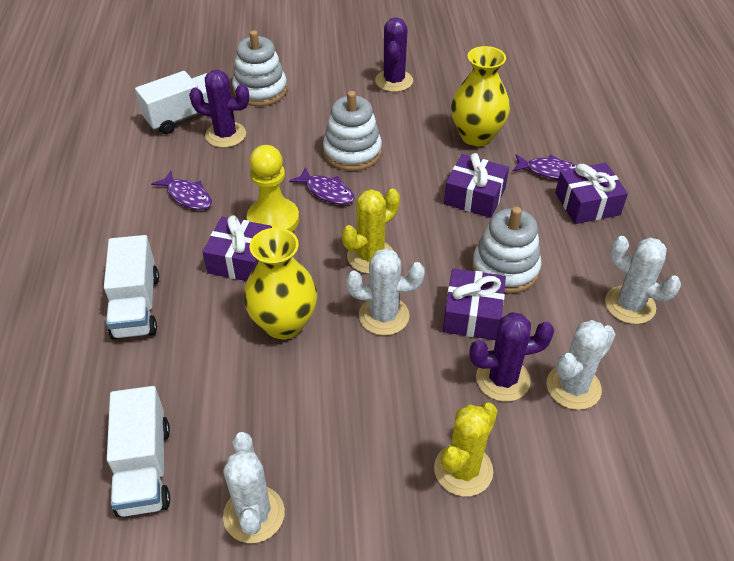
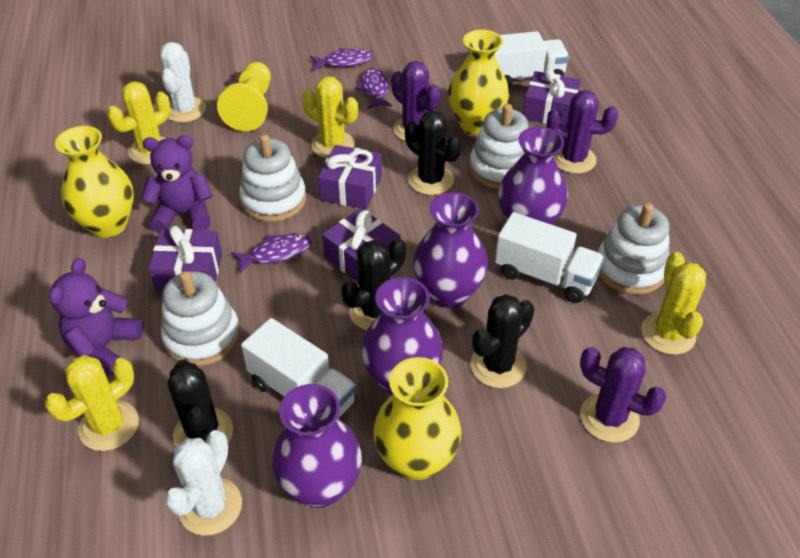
black cactus: 0 -> 4
purple teddy bear: 0 -> 2
purple vase: 0 -> 4
white cactus: 4 -> 2
white stacking toy: 3 -> 4
yellow cactus: 2 -> 4
yellow vase: 2 -> 3

